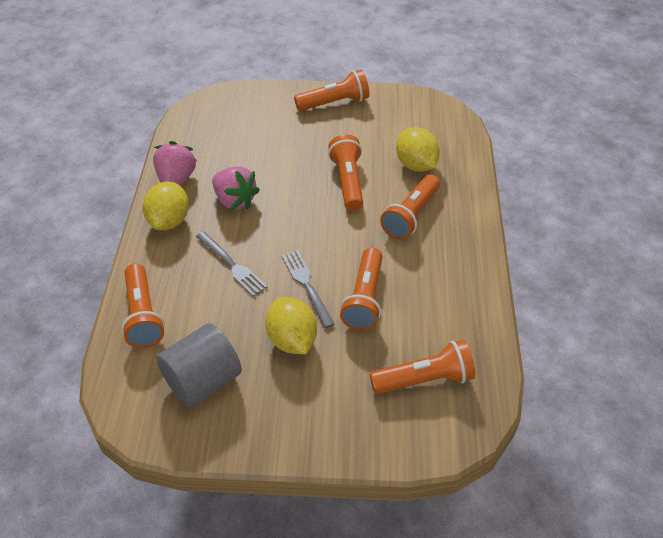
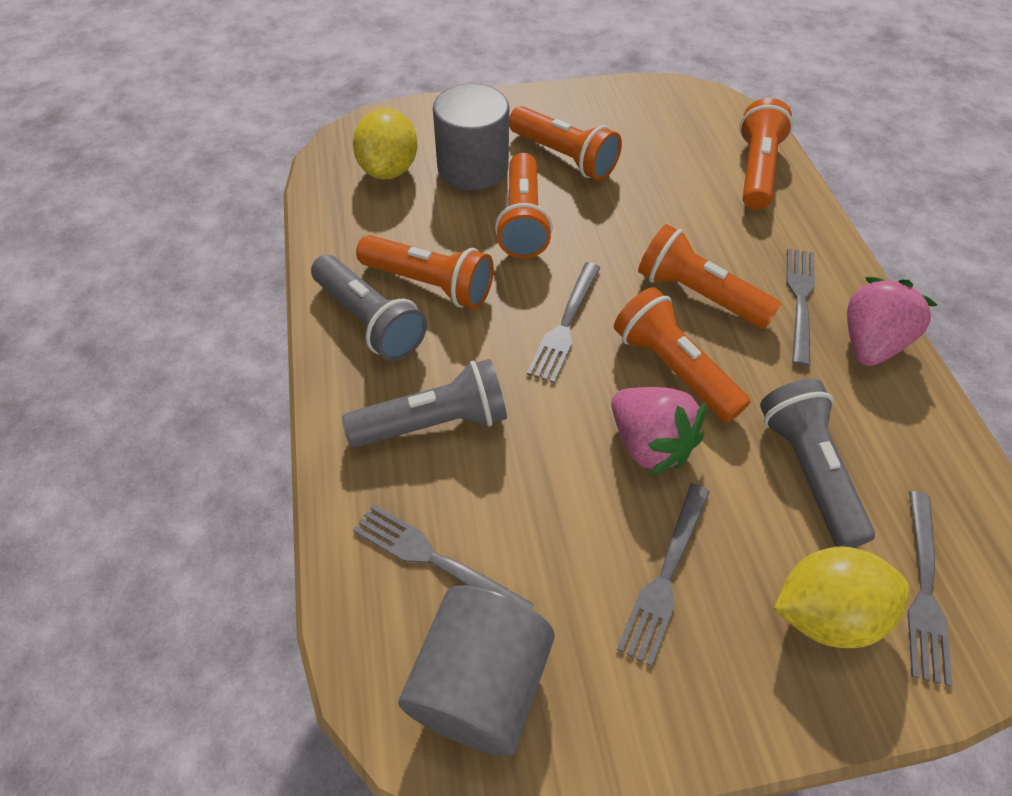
grey cylinder: 1 -> 2
grey flashlight: 0 -> 3
grey fork: 2 -> 5
yellow lemon: 3 -> 2

